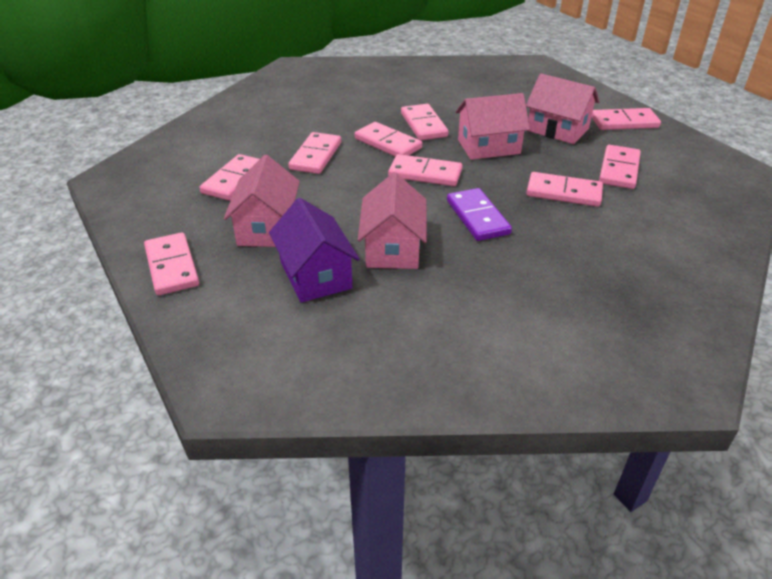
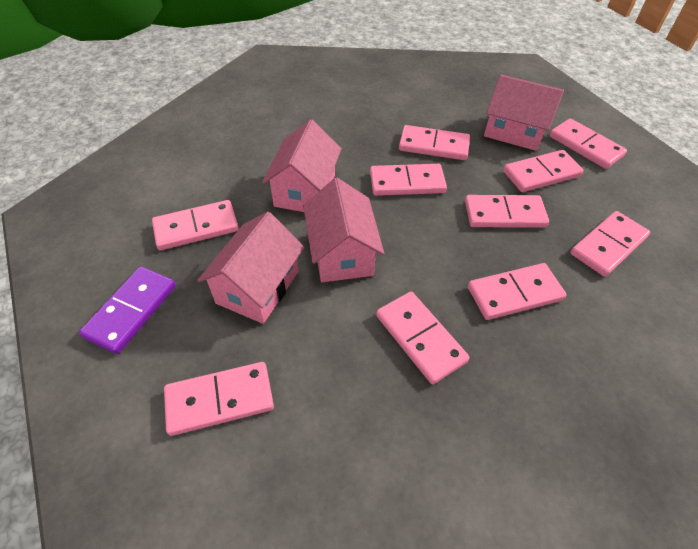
pink domino: 9 -> 10
purple house: 1 -> 0

